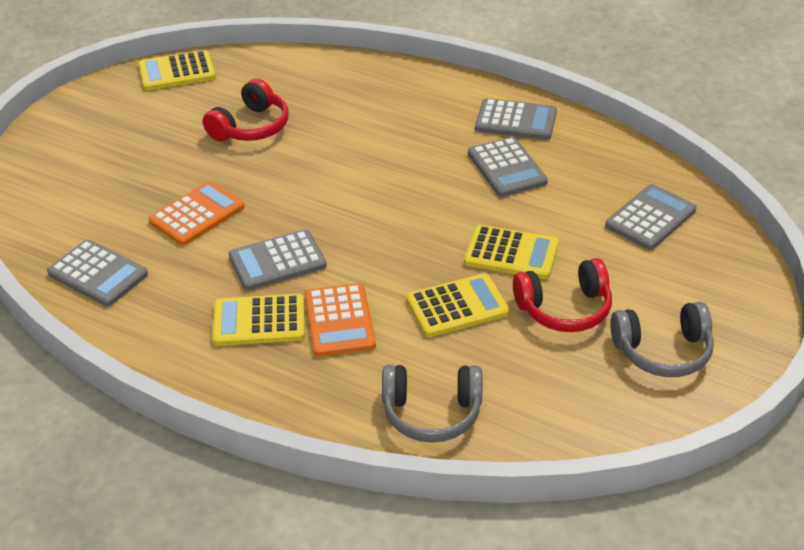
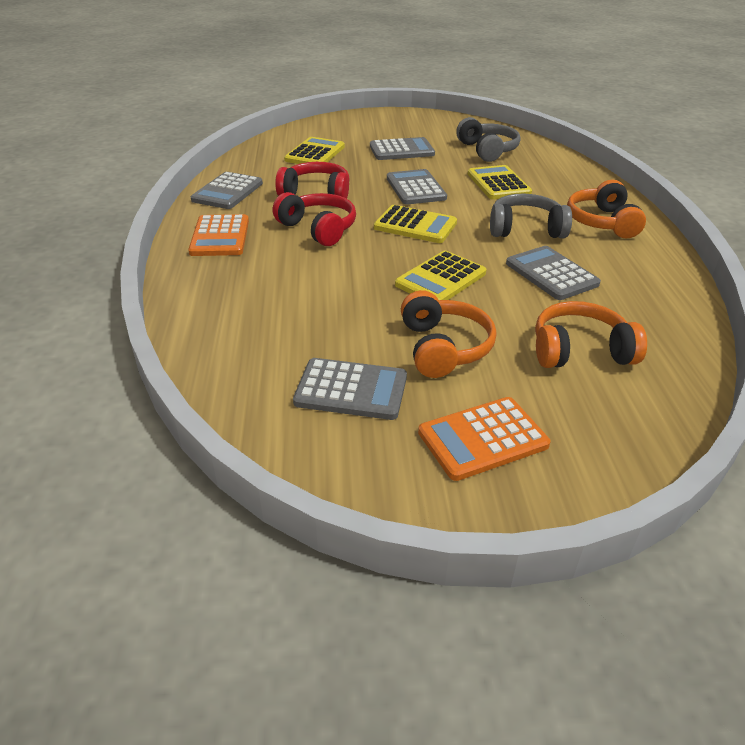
orange headphones: 0 -> 3

